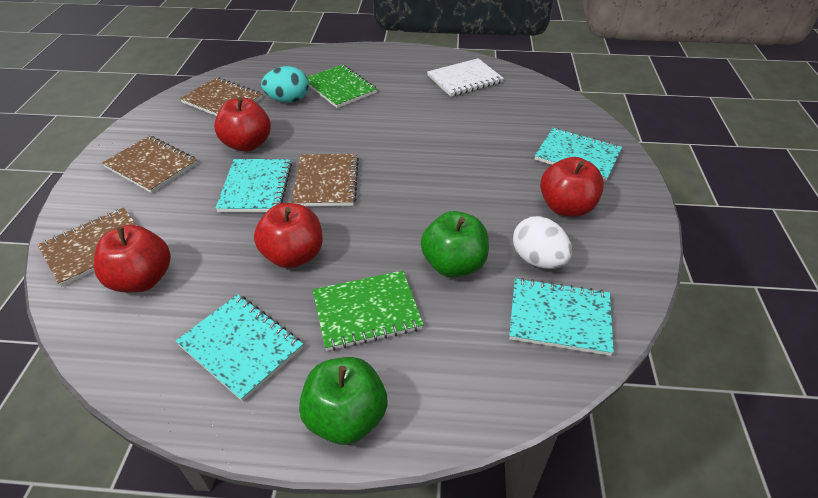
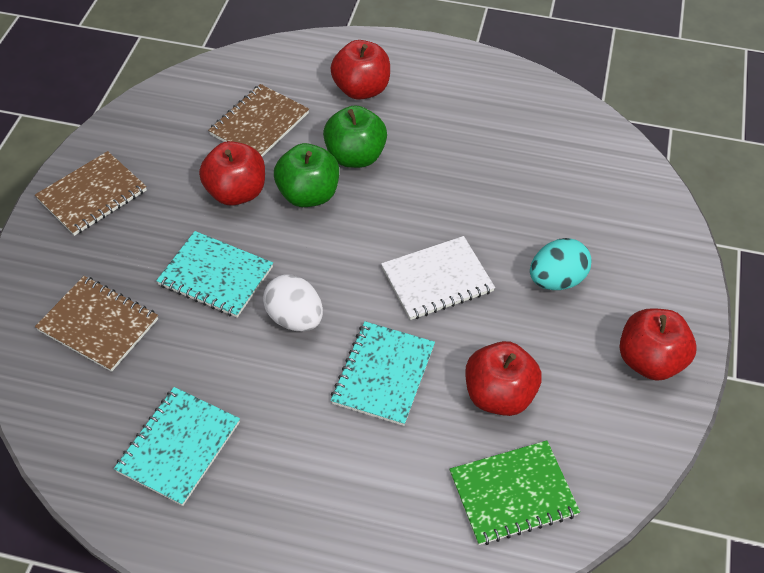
brown notebook: 4 -> 3
green notebook: 2 -> 1
turquoise notebook: 4 -> 3

